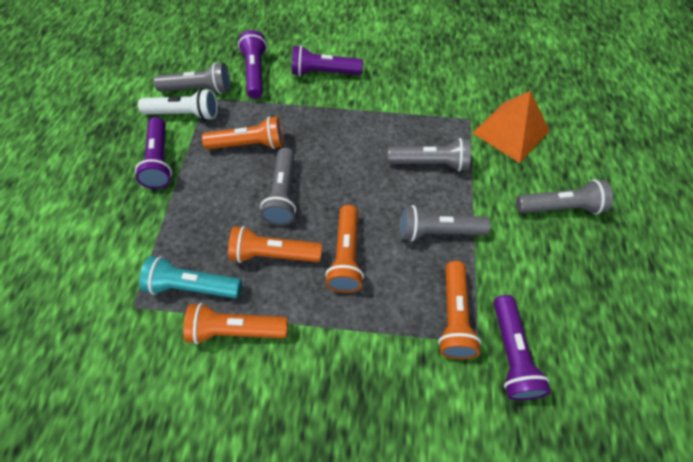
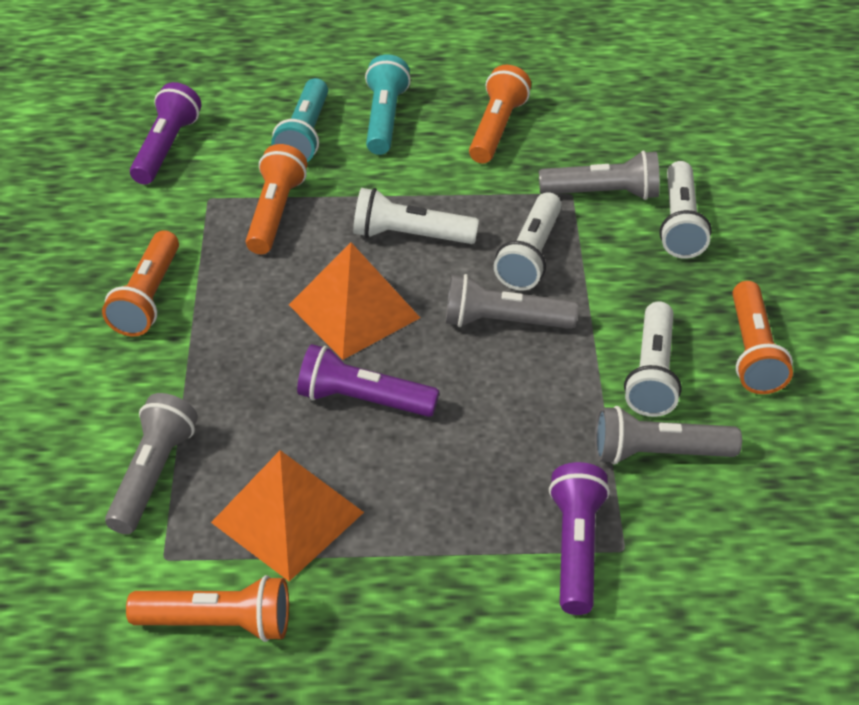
grey flashlight: 5 -> 4
orange pyramid: 1 -> 2
purple flashlight: 4 -> 3
turquoise flashlight: 1 -> 2
white flashlight: 1 -> 4

